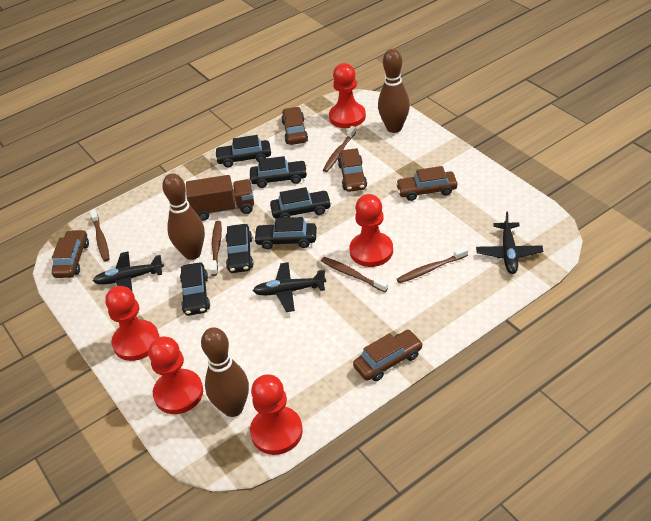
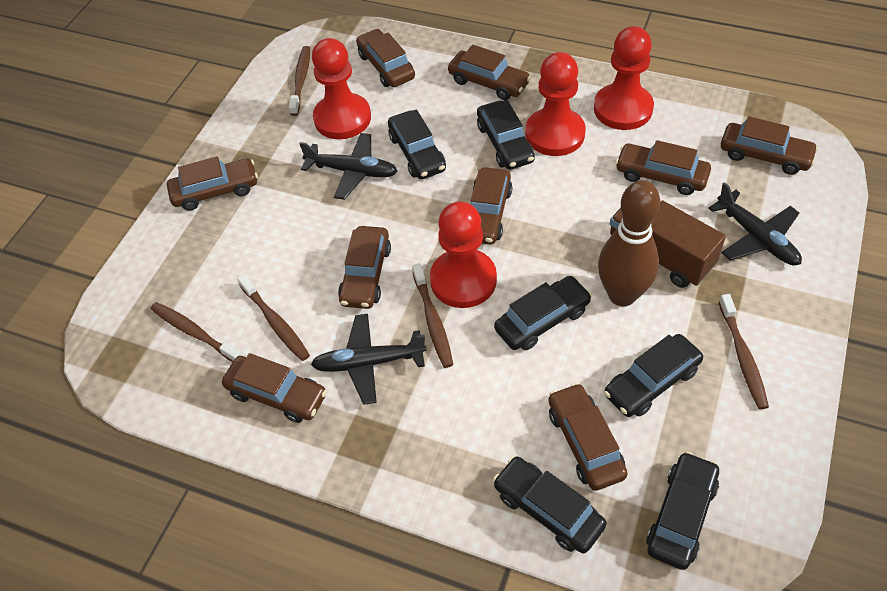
brown bowling pin: 3 -> 1
brown car: 5 -> 9
red pawn: 5 -> 4

